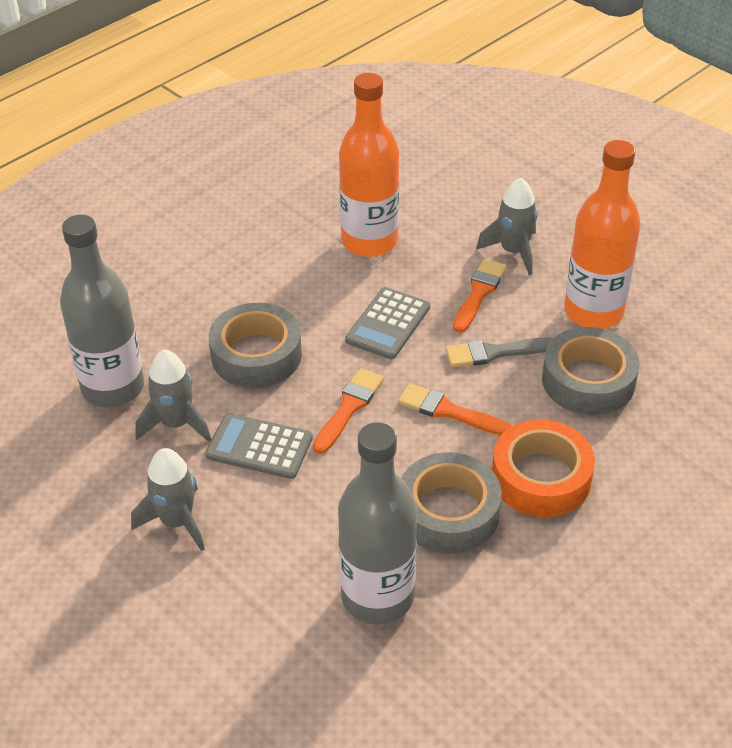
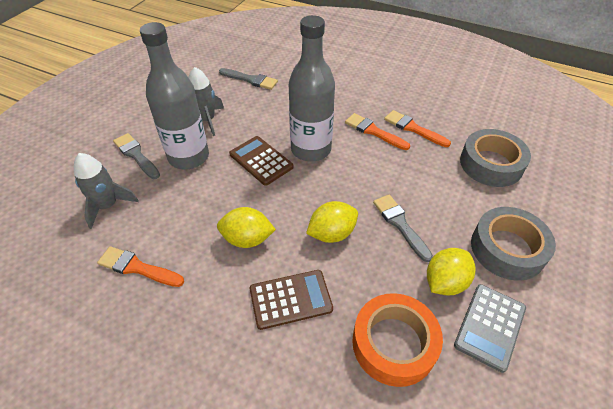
brown calculator: 0 -> 2
grey brush: 1 -> 3
grey calculator: 2 -> 1
grey rocket: 3 -> 2
grey tape: 3 -> 2
orange bottle: 2 -> 0
yellow lemon: 0 -> 3

